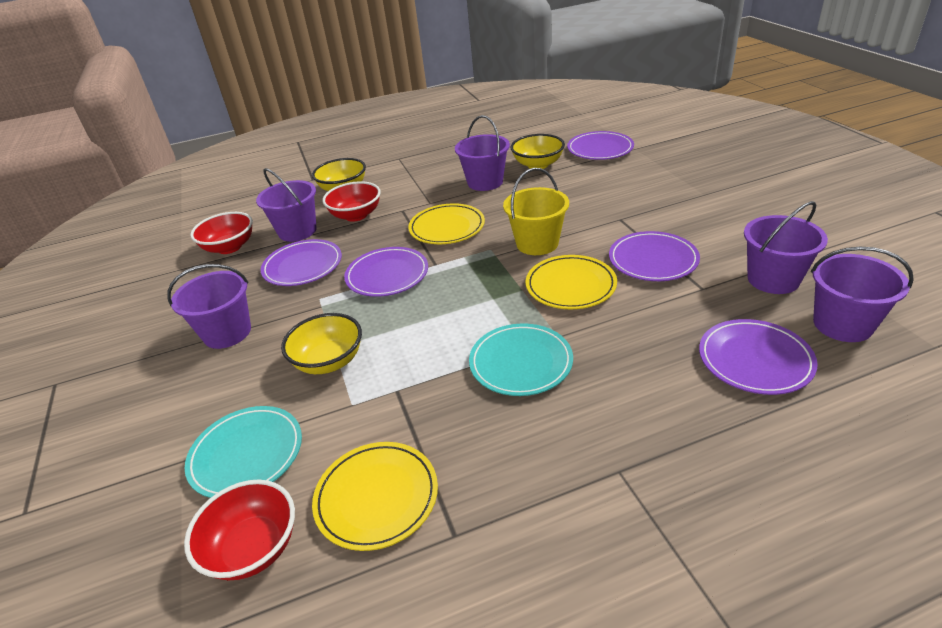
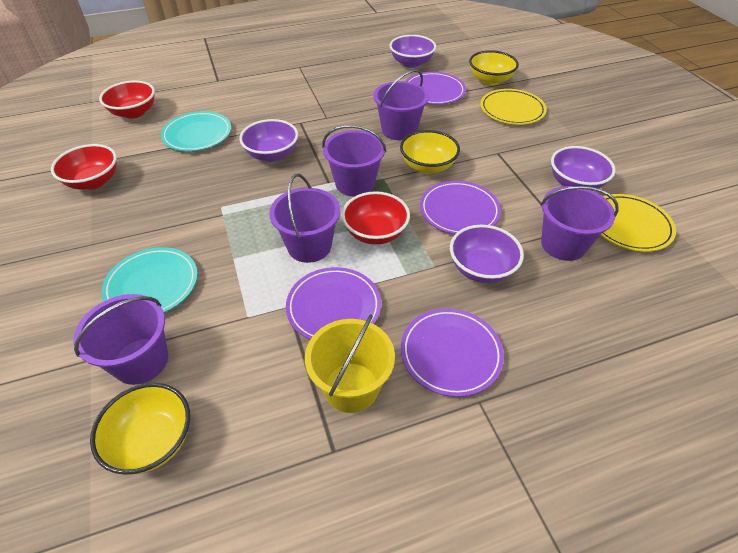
purple bowl: 0 -> 4
purple plate: 5 -> 4
yellow plate: 3 -> 2

